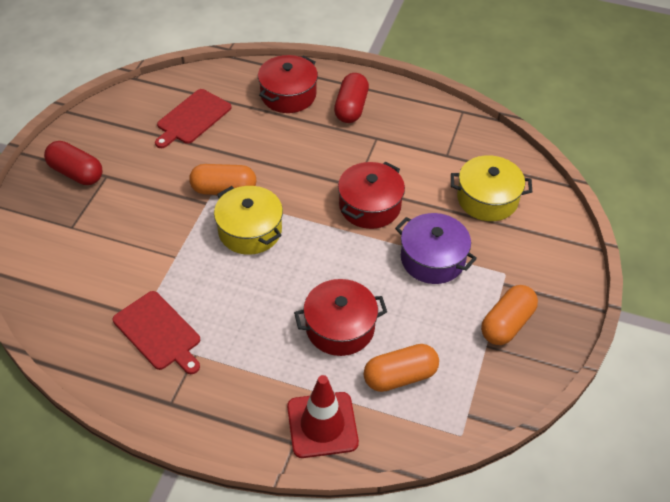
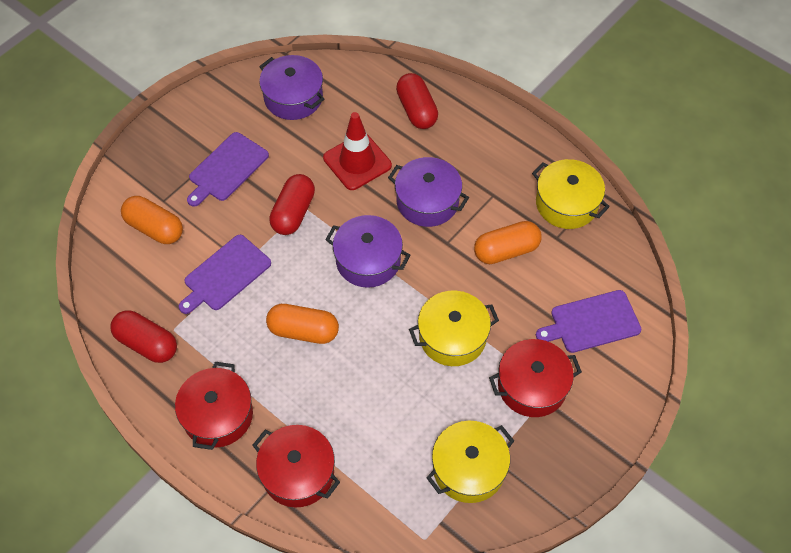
purple cutting board: 0 -> 3
purple pot: 1 -> 3
red capsule: 2 -> 3
red cutting board: 2 -> 0
yellow pot: 2 -> 3

